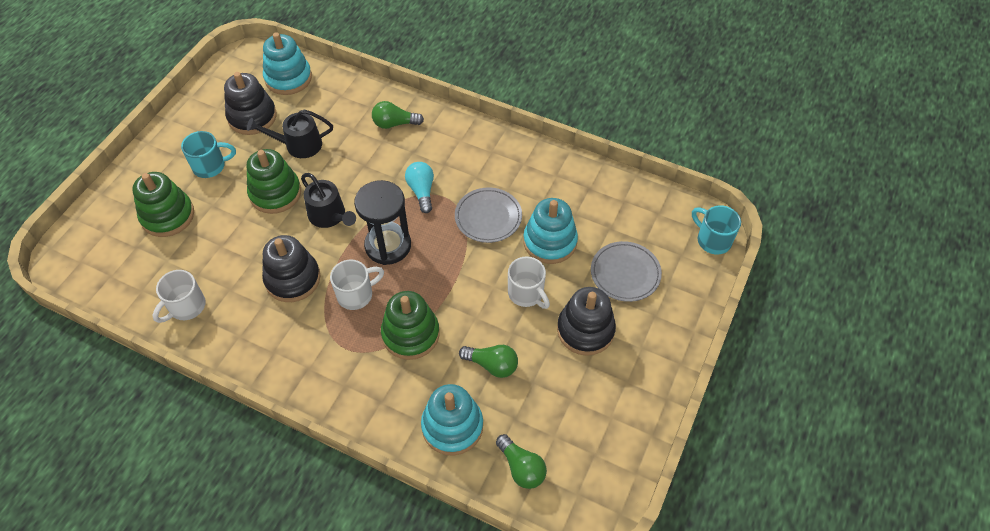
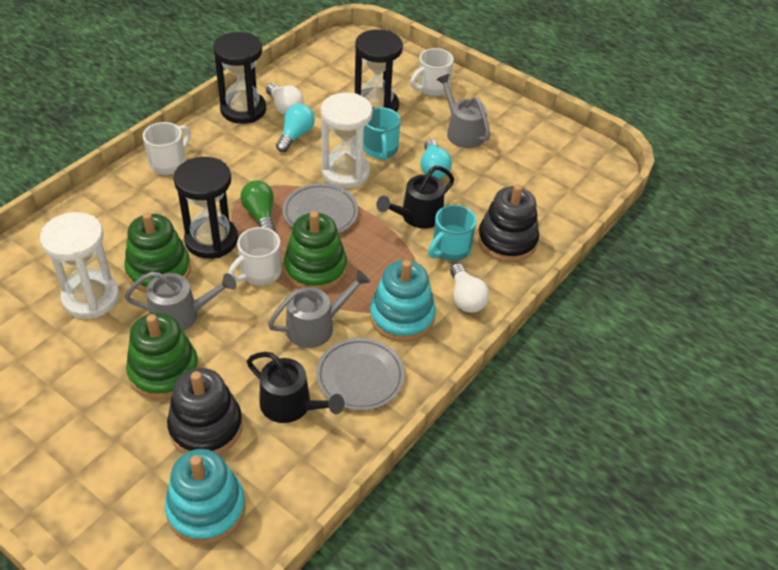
black hourglass: 1 -> 3
black stacking toy: 3 -> 2
green light bulb: 3 -> 1
grey watering can: 0 -> 3
turquoise light bulb: 1 -> 2
turquoise stacking toy: 3 -> 2
white hourglass: 0 -> 2
white light bulb: 0 -> 2

